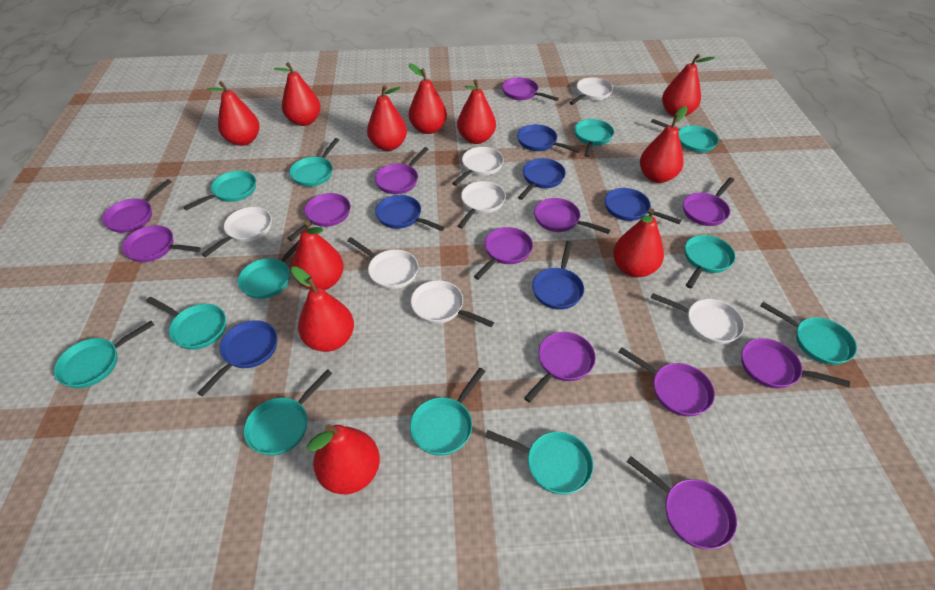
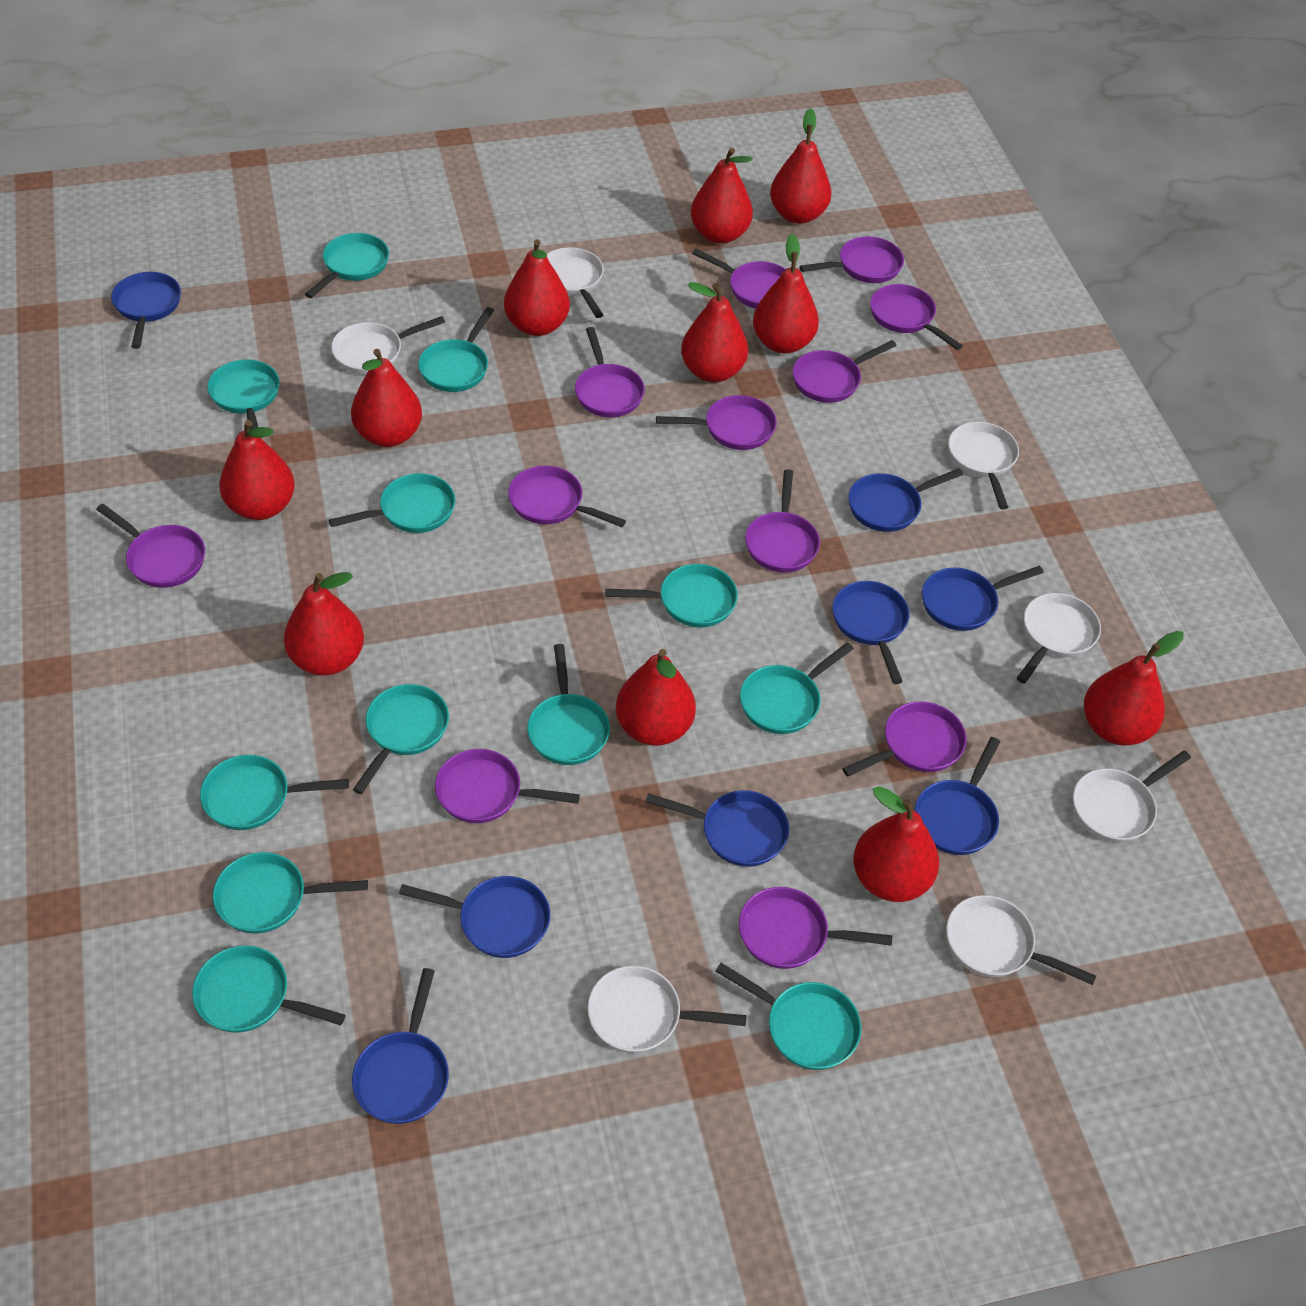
blue pan: 6 -> 8

